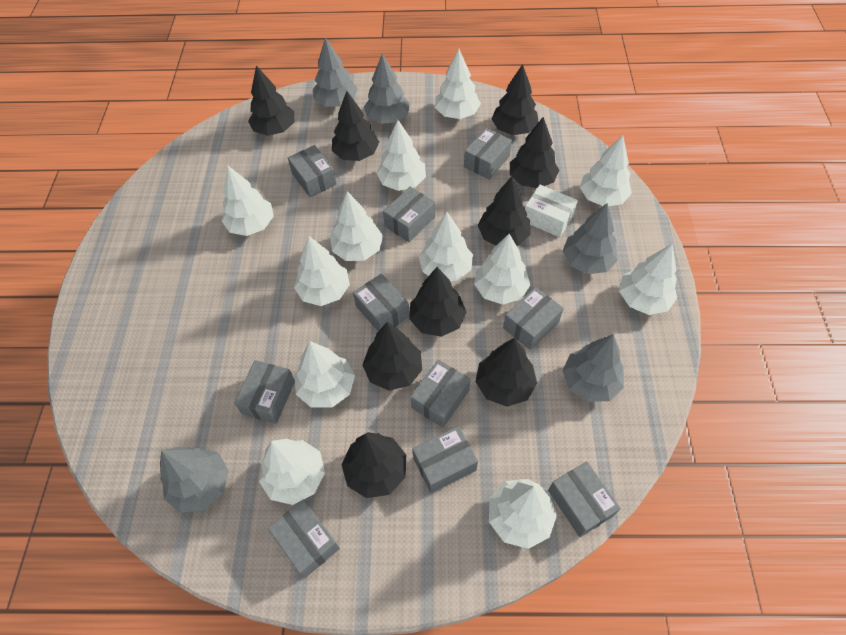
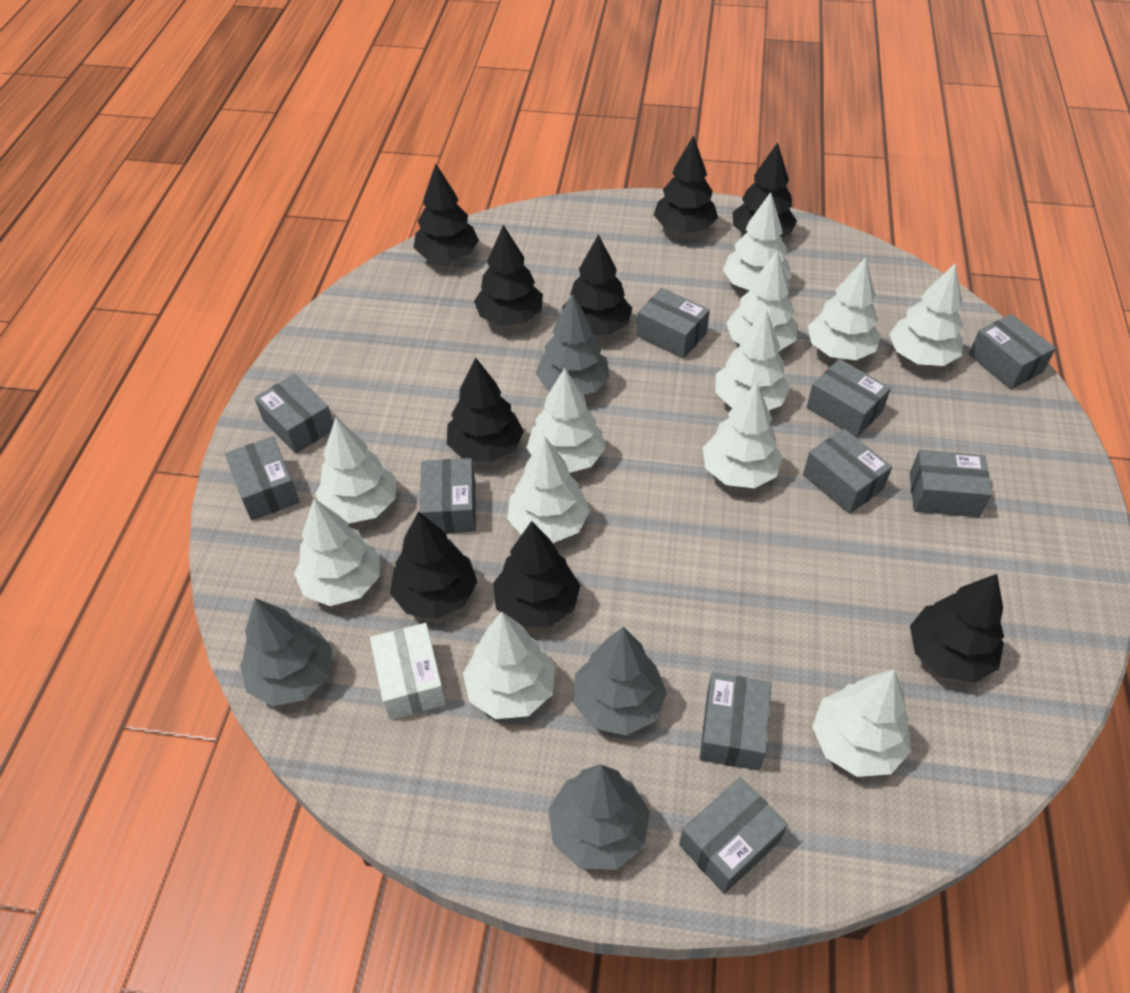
grey tree: 5 -> 4

